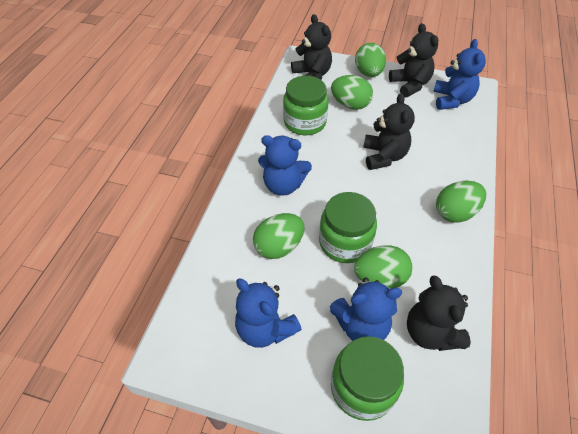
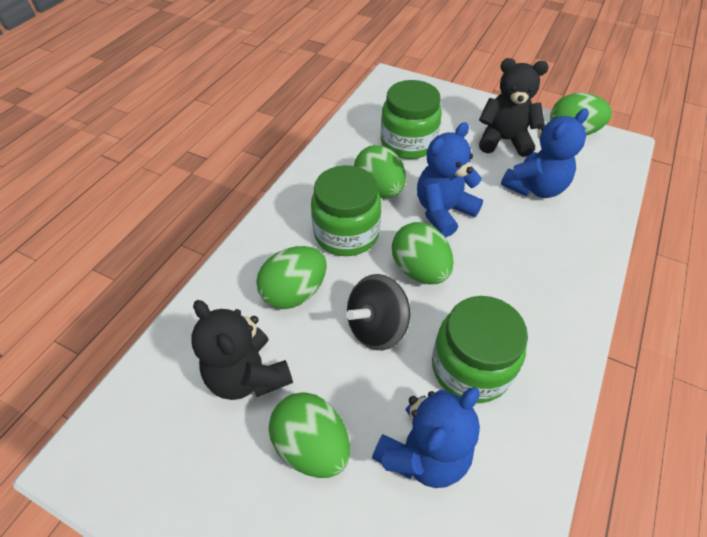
black spinning top: 0 -> 1
black teddy bear: 4 -> 2
blue teddy bear: 4 -> 3

